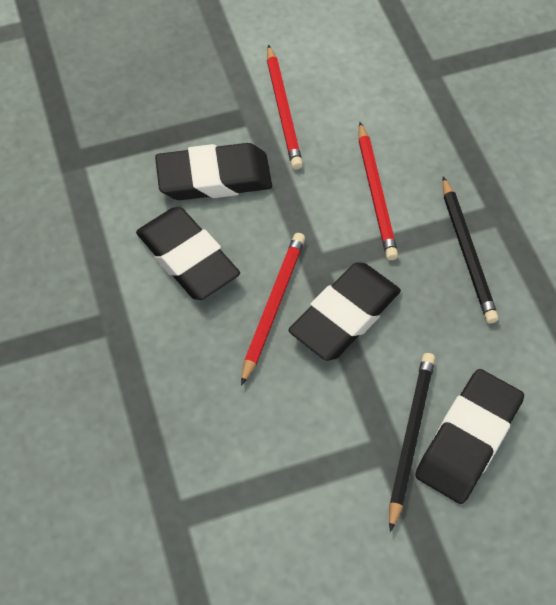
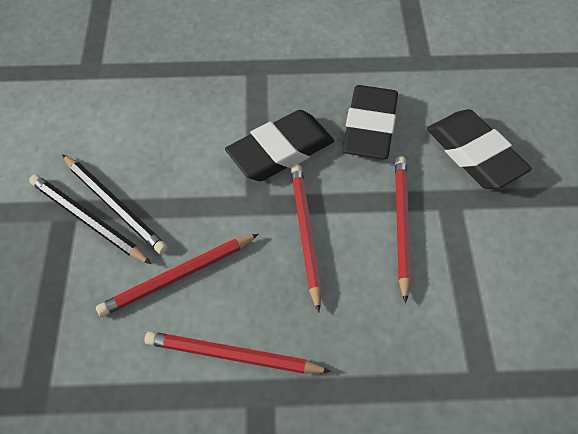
black eraser: 4 -> 3
red pencil: 3 -> 4

